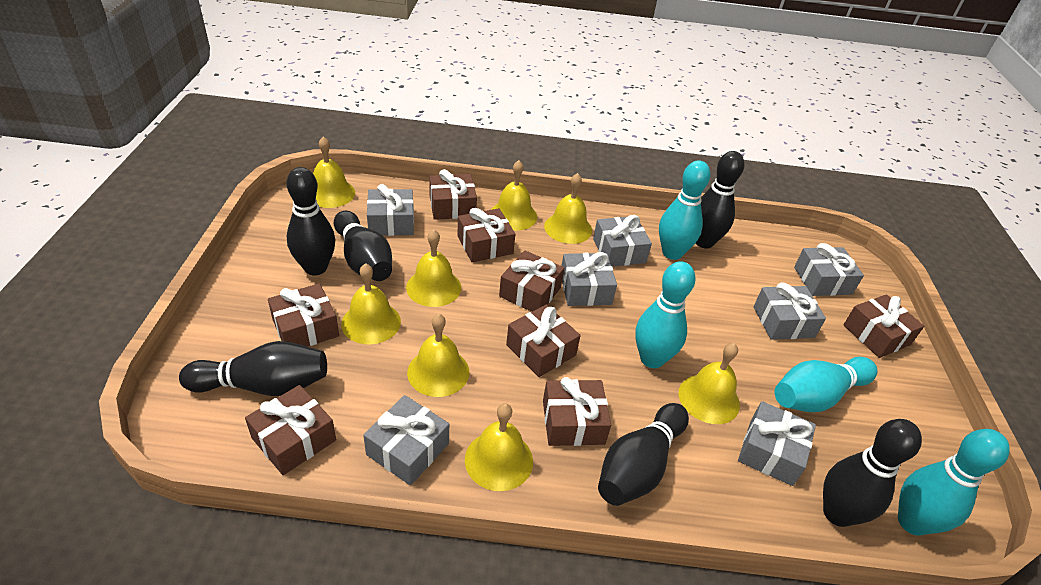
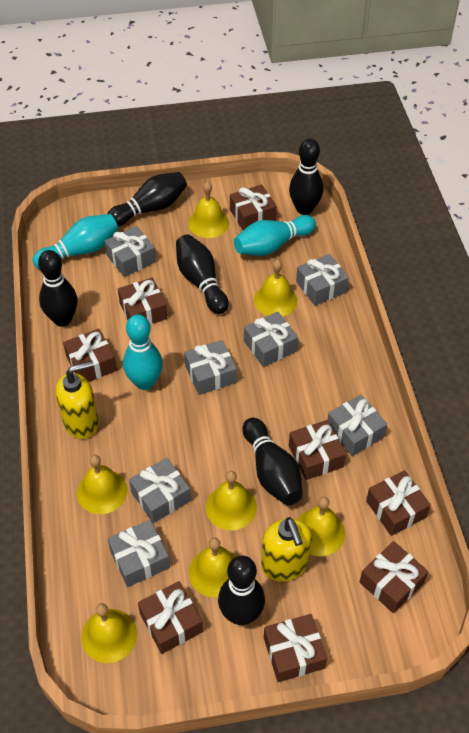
turquoise bowling pin: 4 -> 3
yellow bell: 8 -> 7
yellow soap dispenser: 0 -> 2

